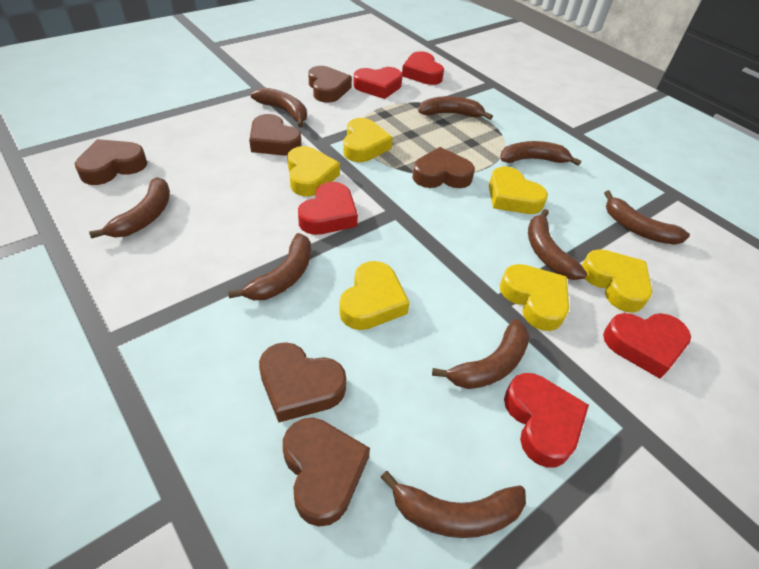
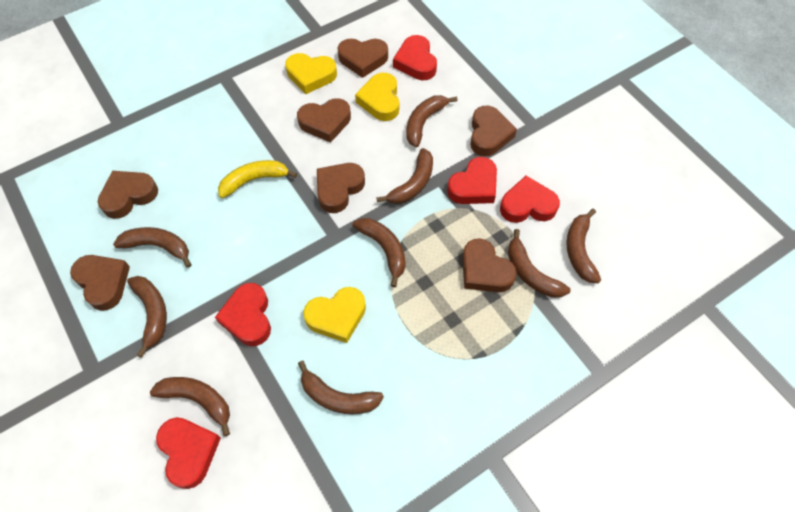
brown heart: 6 -> 7
yellow banana: 0 -> 1
yellow heart: 6 -> 3

